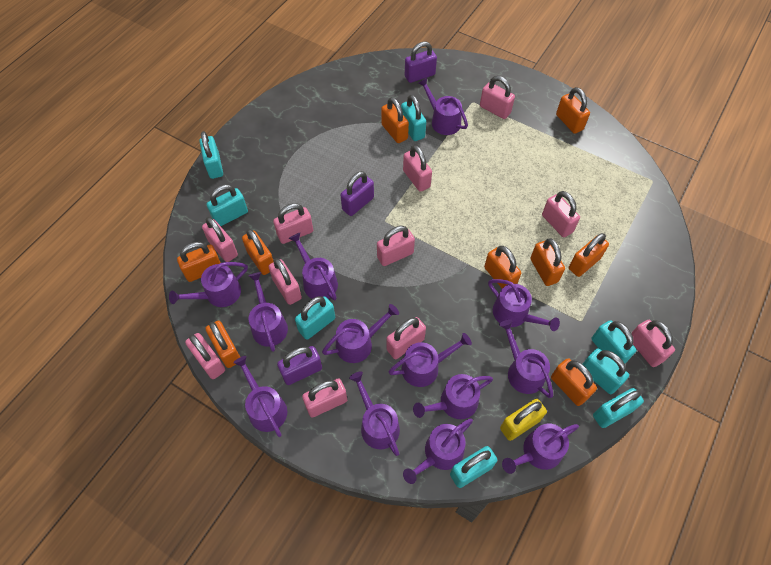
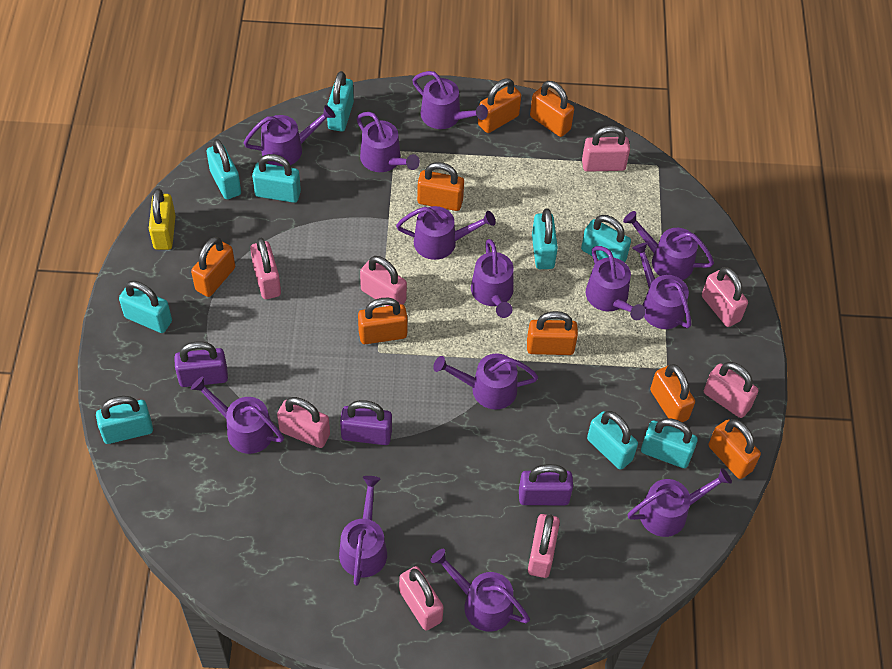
orange padlock: 9 -> 8
pink padlock: 11 -> 8
turquoise padlock: 8 -> 9

